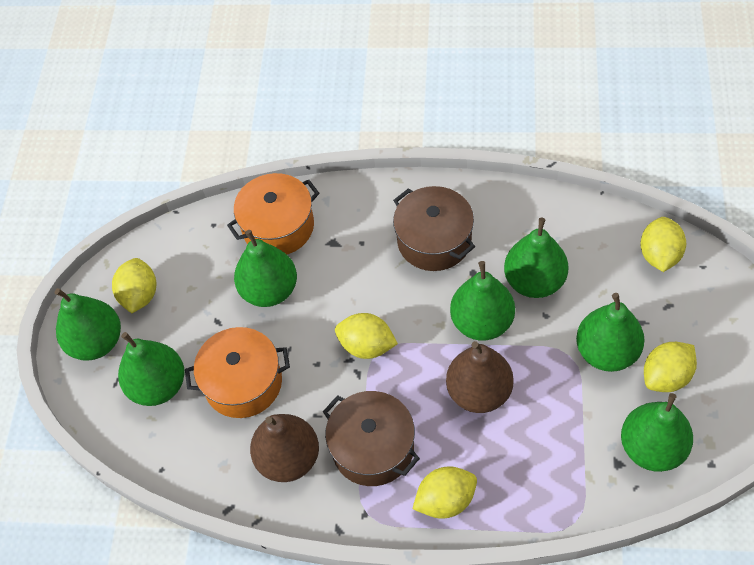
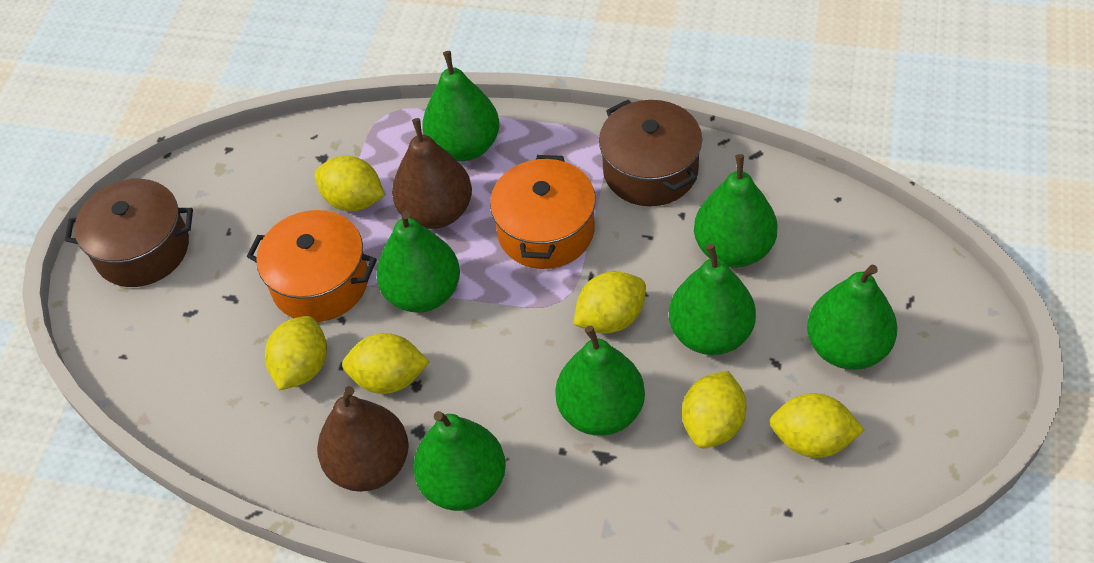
yellow lemon: 5 -> 6

